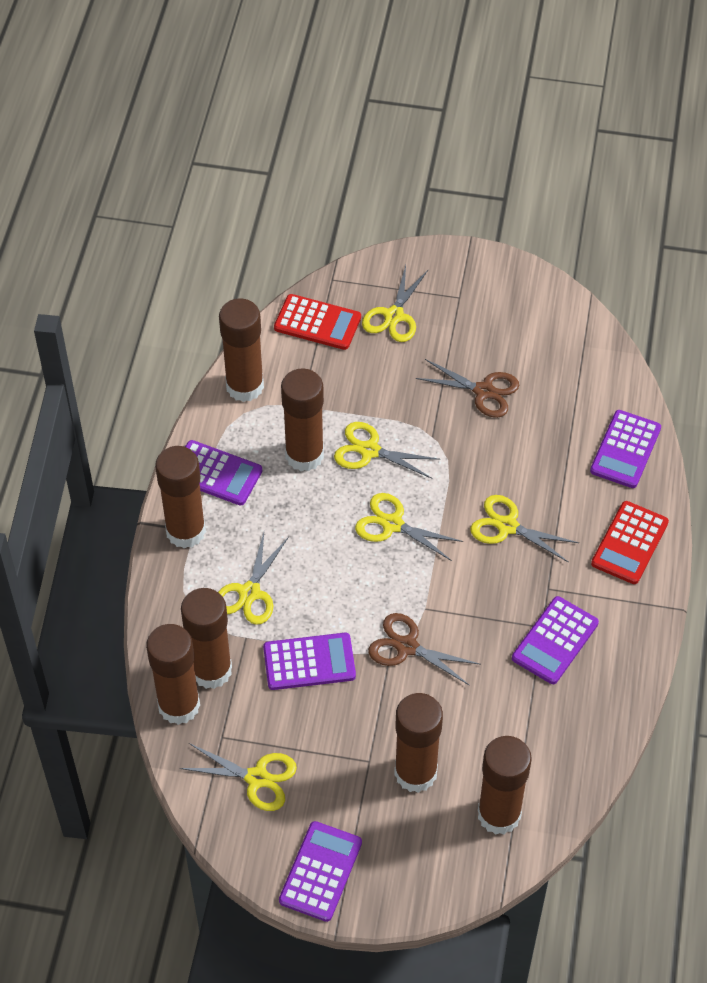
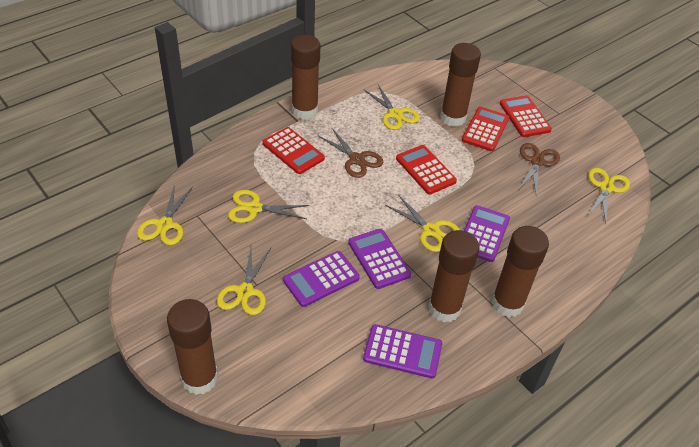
brown glue stick: 7 -> 5
purple calculator: 5 -> 4
red calculator: 2 -> 4

